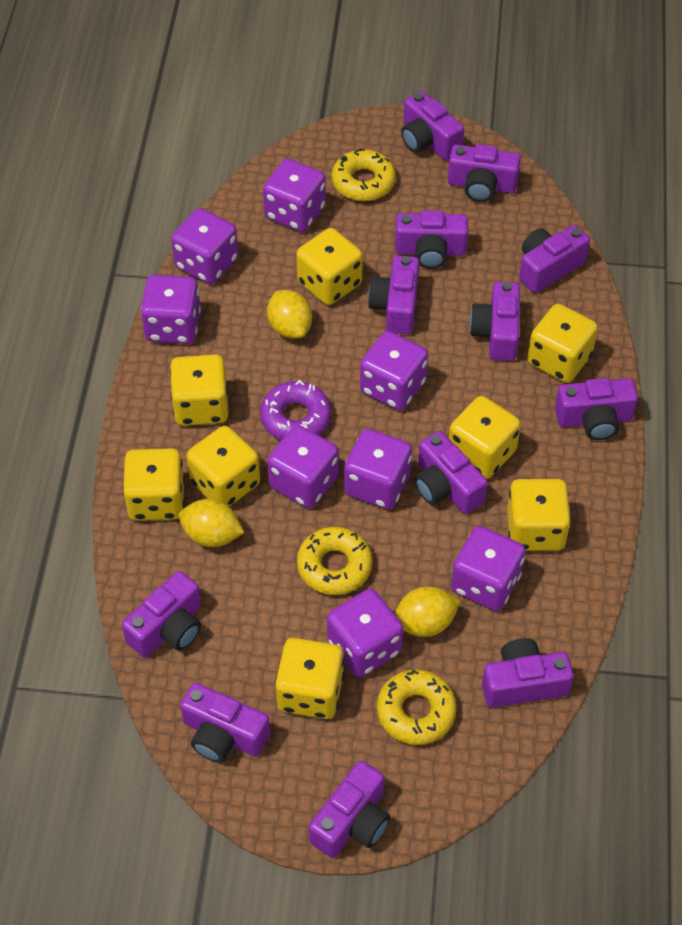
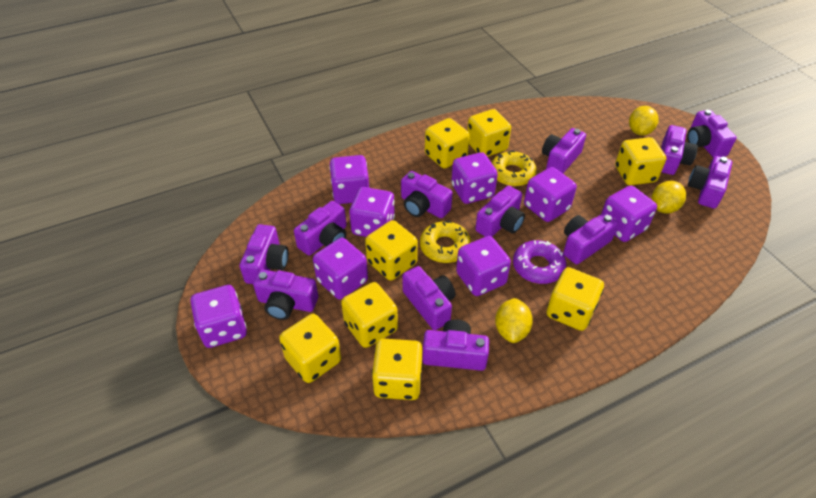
yellow donut: 3 -> 2

